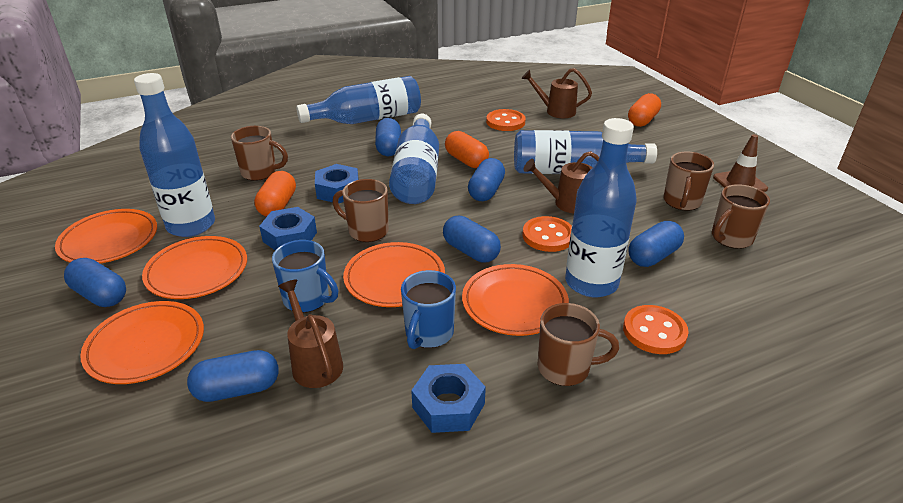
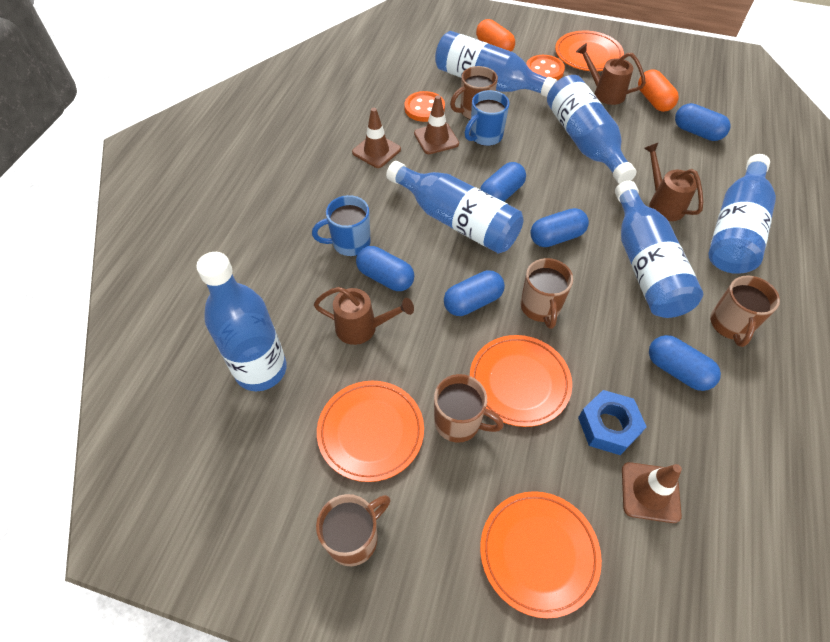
blue bottle: 5 -> 6
blue nut: 3 -> 1
brown traffic cone: 1 -> 3
orange button: 3 -> 2
orange capsule: 3 -> 2
orange plate: 5 -> 4

